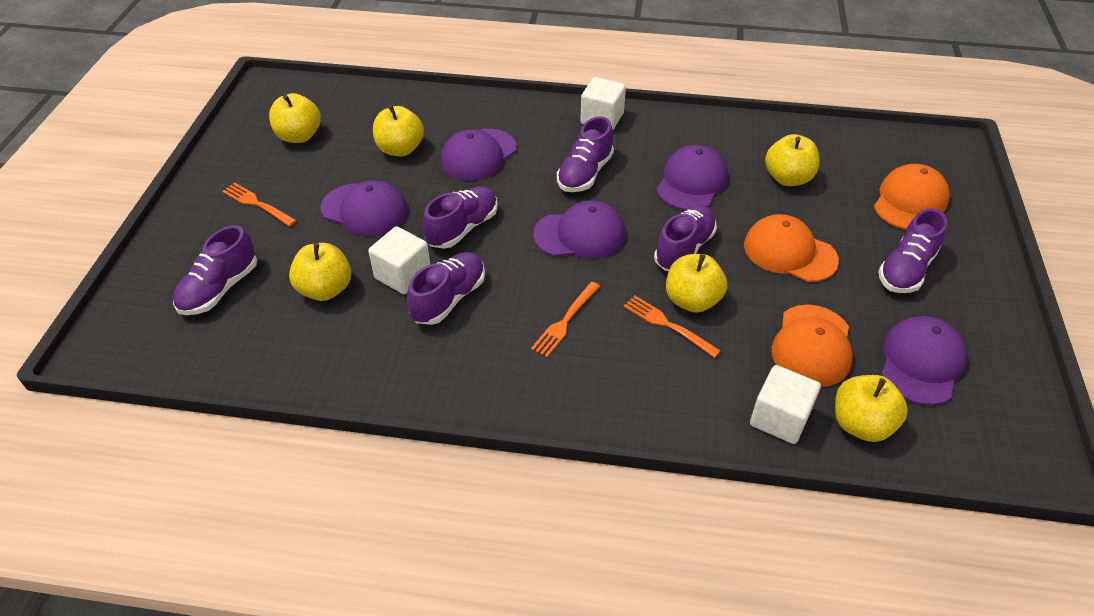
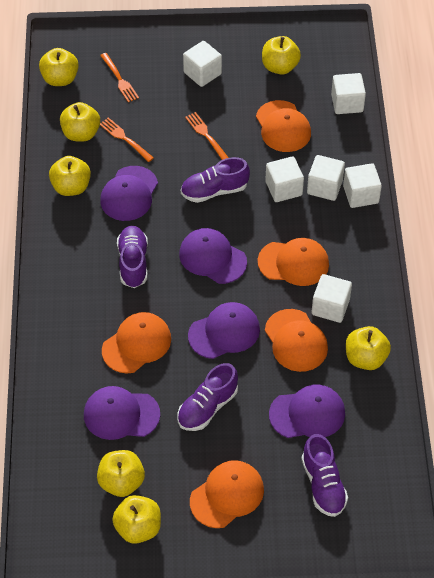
orange cap: 3 -> 5
purple shoe: 6 -> 4
white cube: 3 -> 6
yellow apple: 6 -> 7

